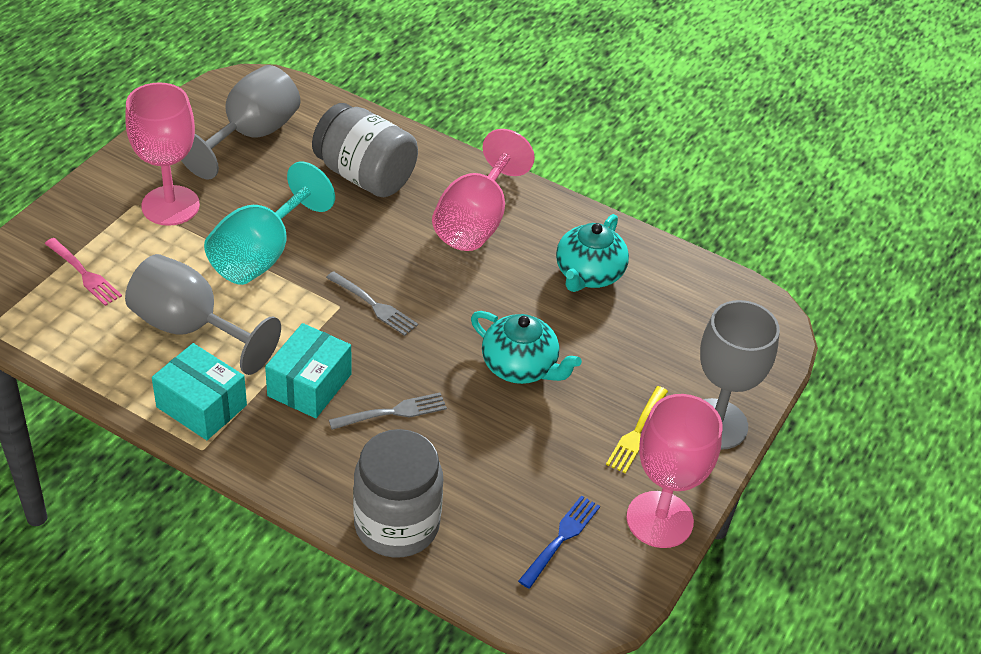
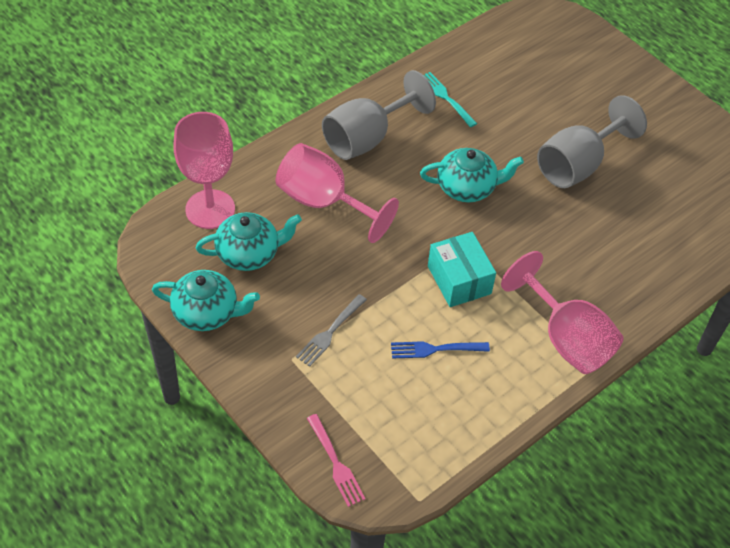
grey fork: 2 -> 1
grey goblet: 3 -> 2
grey jar: 2 -> 0
turquoise box: 2 -> 1
turquoise fork: 0 -> 1
turquoise goblet: 1 -> 0
turquoise teapot: 2 -> 3
yellow fork: 1 -> 0

